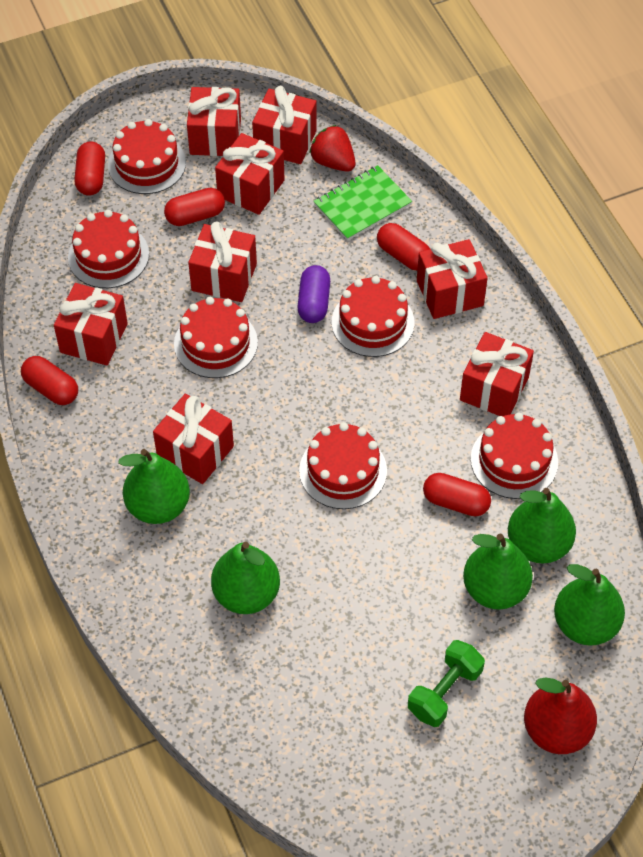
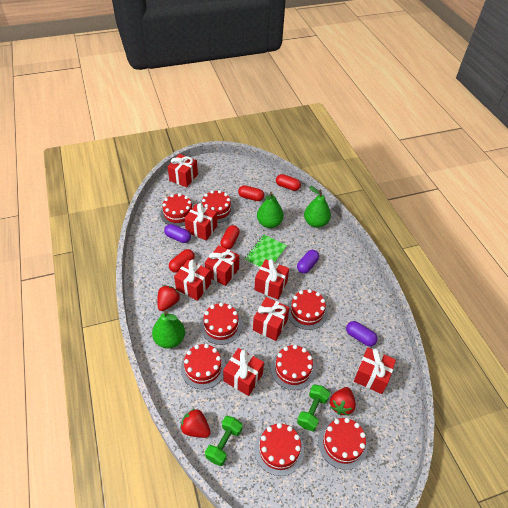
green dumbbell: 1 -> 2
green pear: 5 -> 3
purple capsule: 1 -> 3
red cake: 6 -> 8
red capsule: 5 -> 4
red pear: 1 -> 0
red strawberry: 1 -> 3

